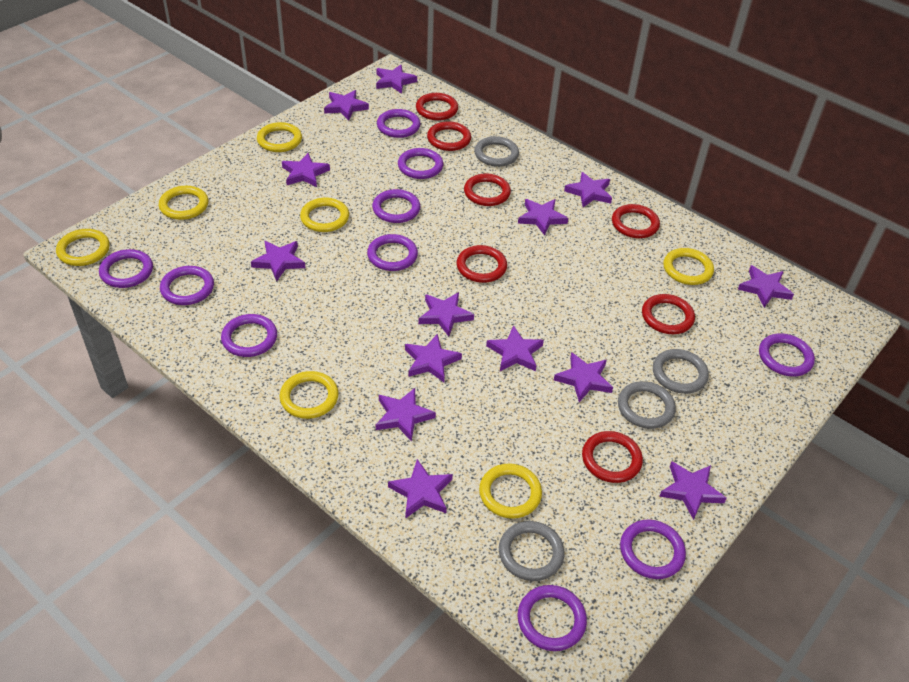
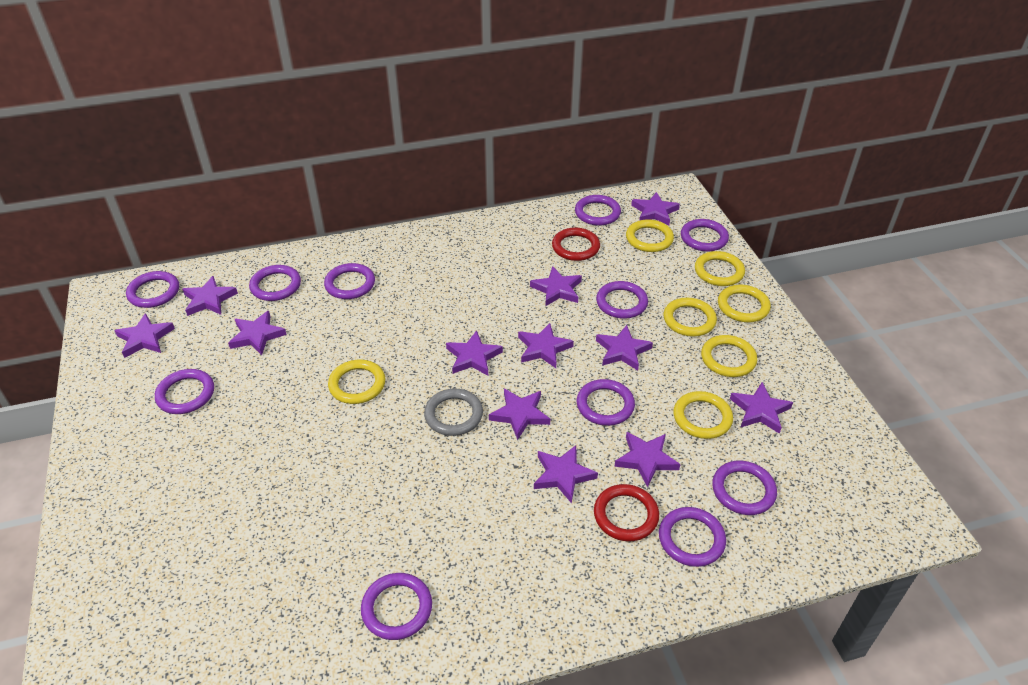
grey ring: 4 -> 1
purple ring: 10 -> 11
purple star: 14 -> 12
red ring: 7 -> 2

